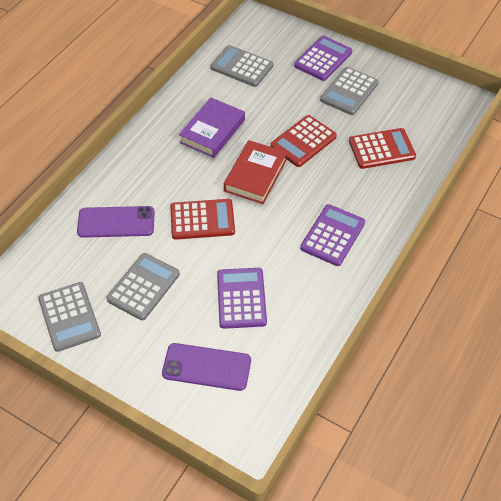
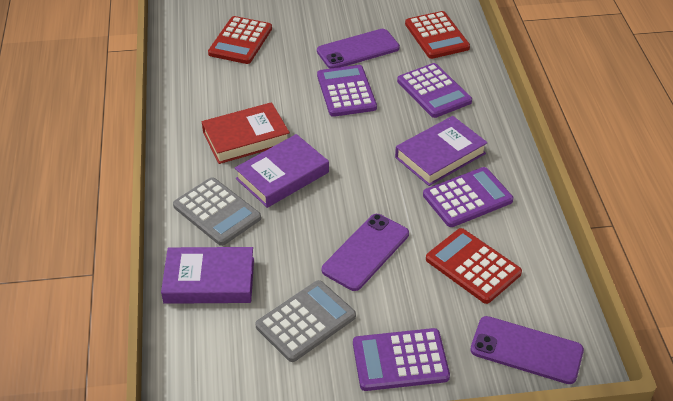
grey calculator: 4 -> 2
purple book: 1 -> 3
purple calculator: 3 -> 4
purple phone: 2 -> 3

